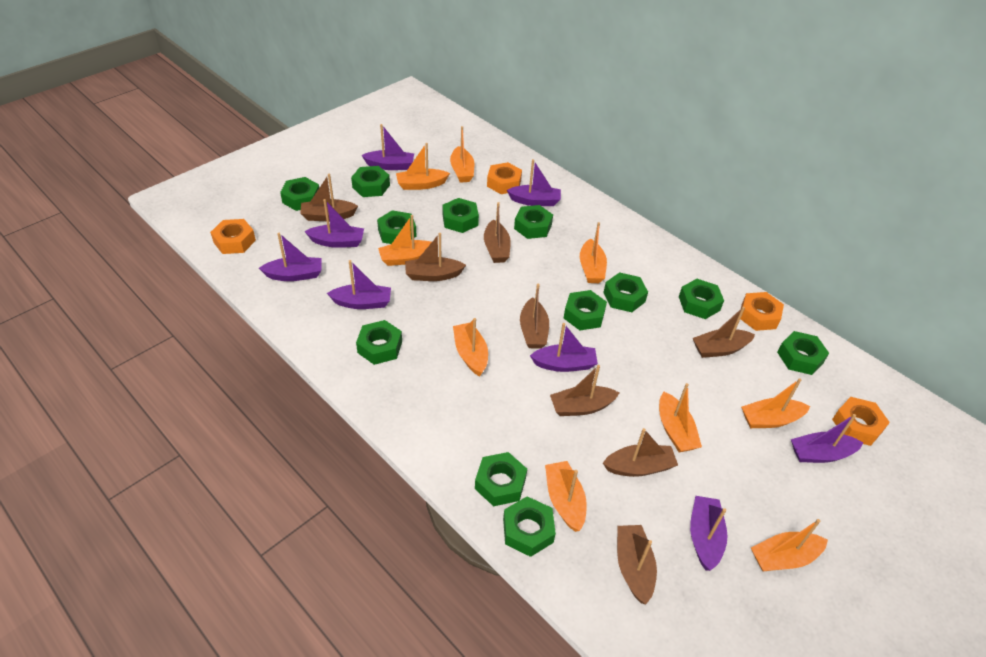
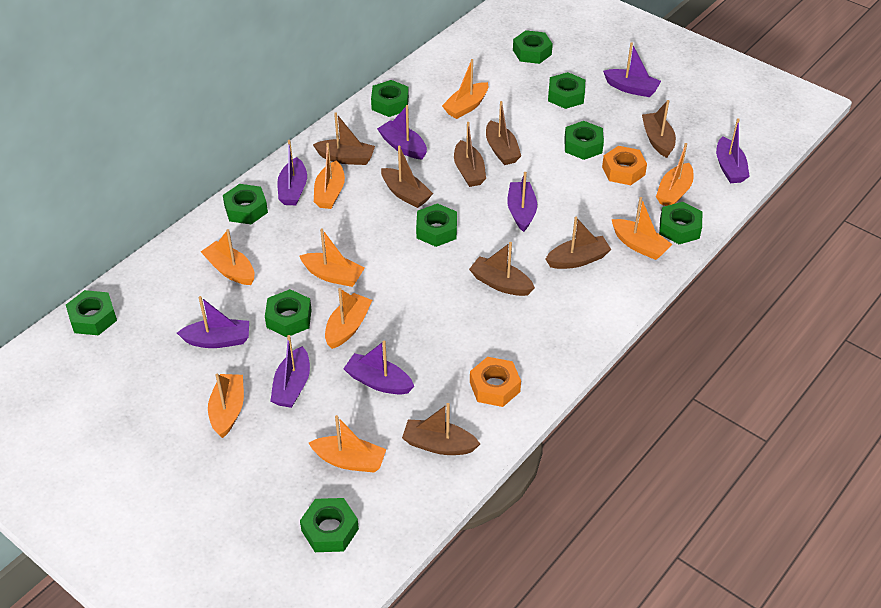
green nut: 12 -> 10
orange nut: 4 -> 2

